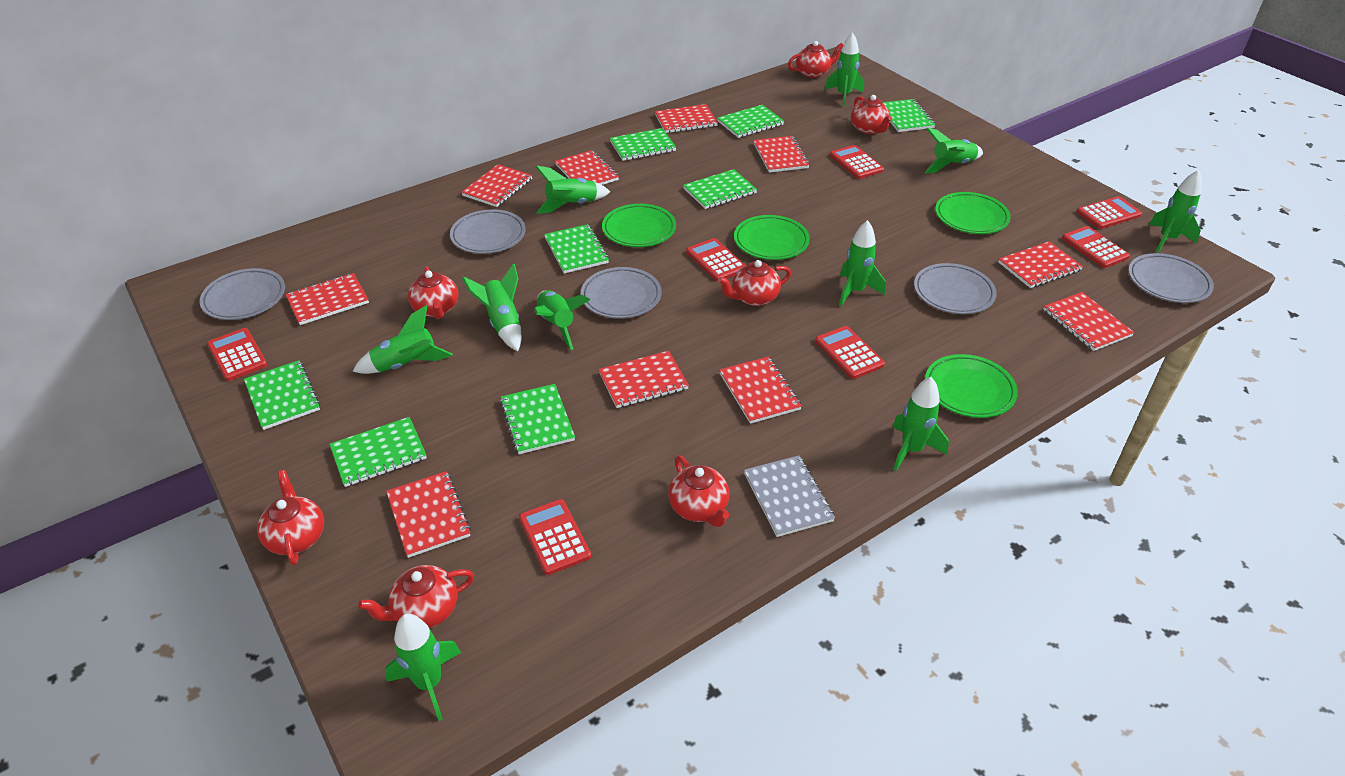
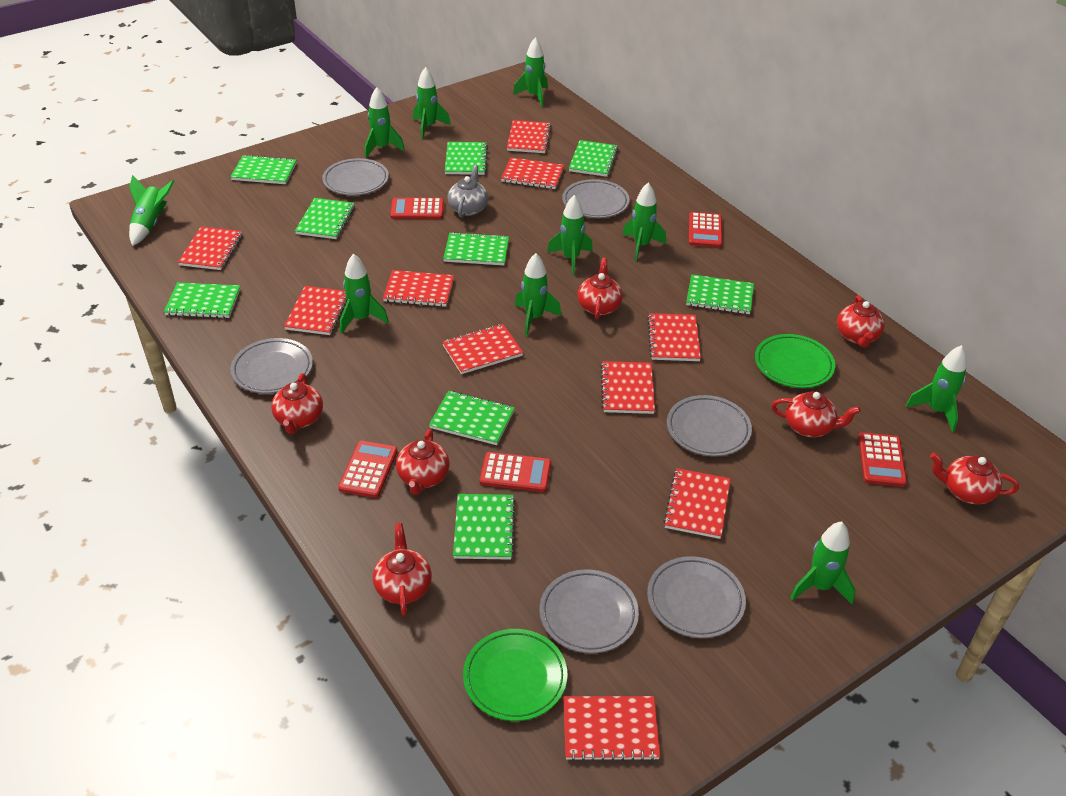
green notebook: 8 -> 9
green plate: 4 -> 2
grey notebook: 1 -> 0
grey plate: 5 -> 6
grey teapot: 0 -> 1
red calculator: 7 -> 5

